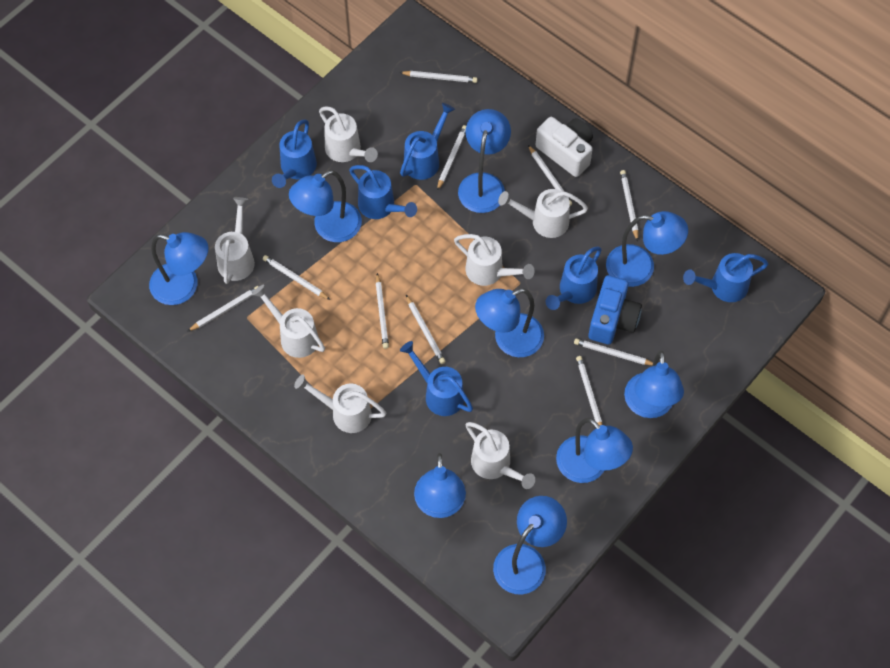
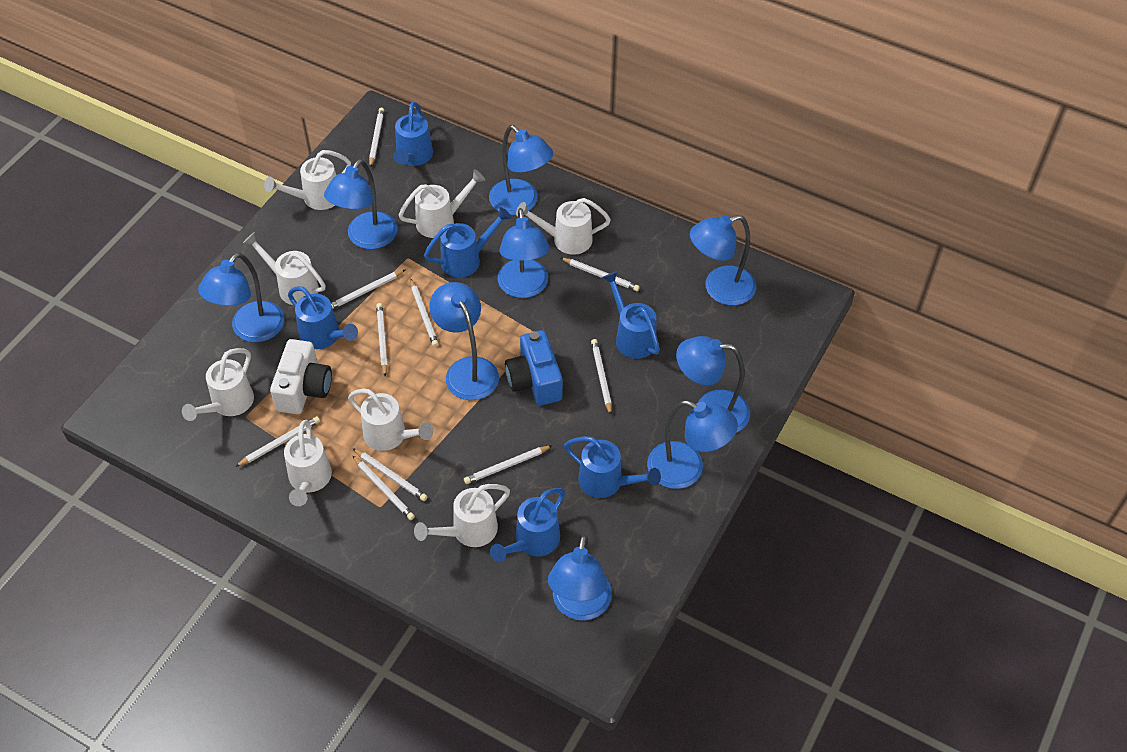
white watering can: 7 -> 8

